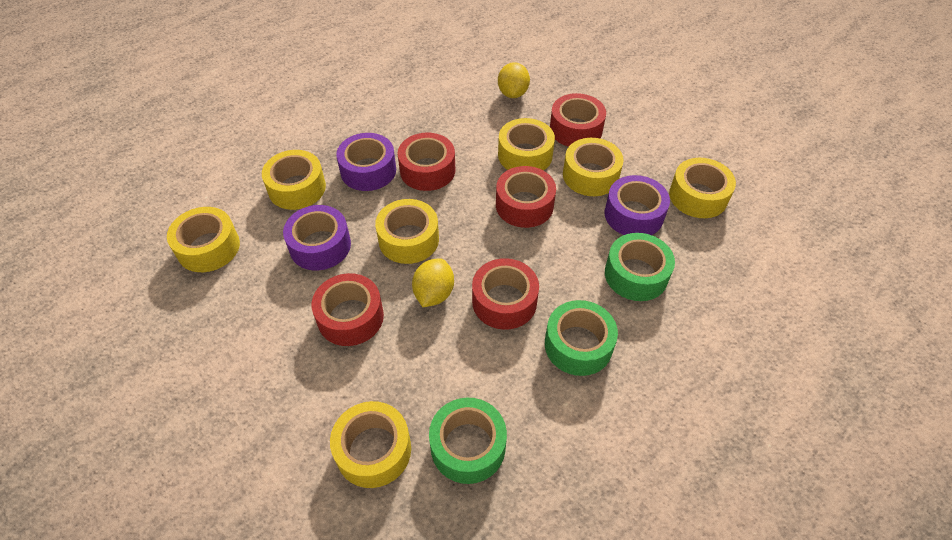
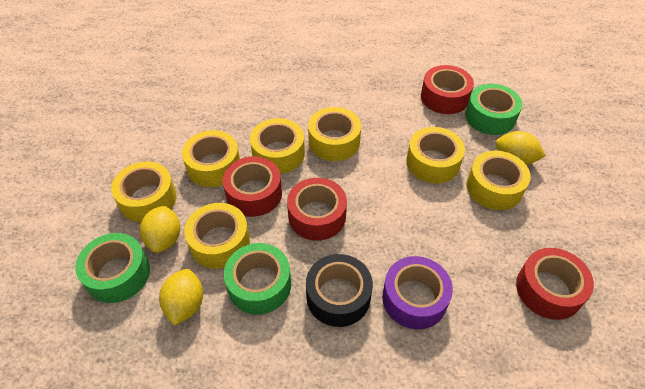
black tape: 0 -> 1
purple tape: 3 -> 1
red tape: 5 -> 4
yellow lemon: 2 -> 3

